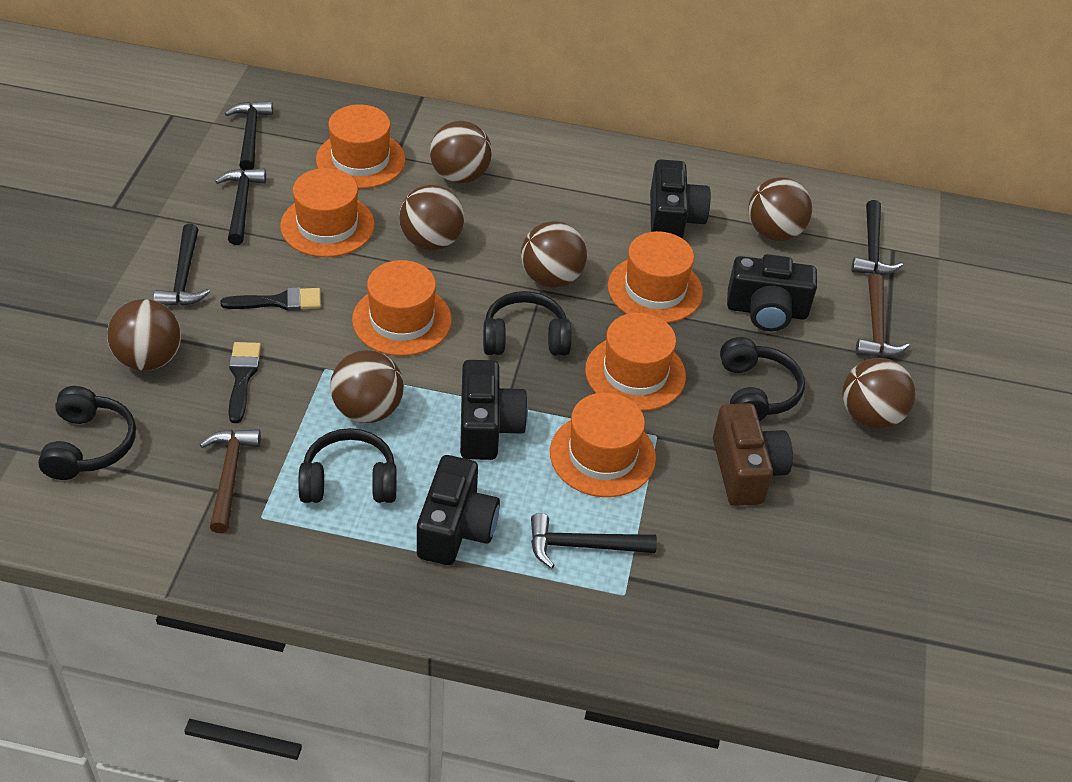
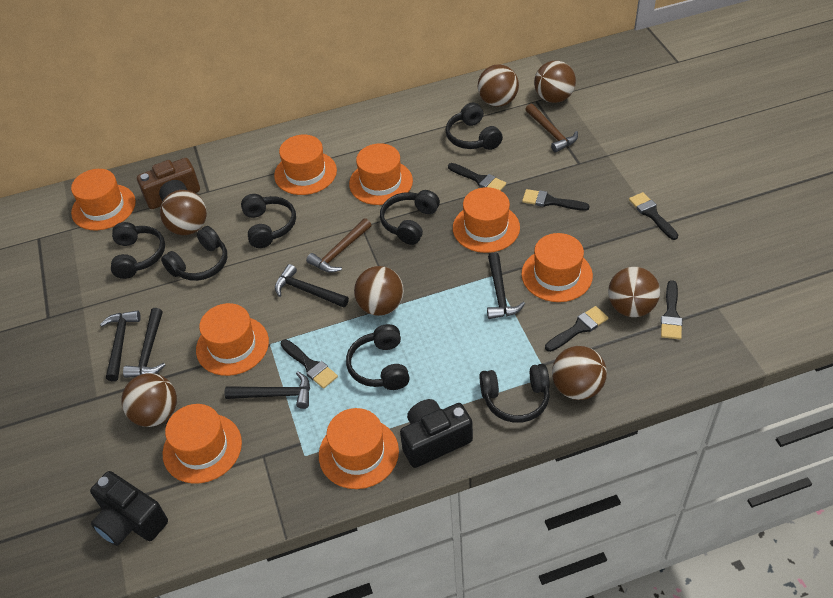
black brush: 2 -> 6
black camera: 4 -> 2
black headphones: 4 -> 7
orange hat: 6 -> 8

